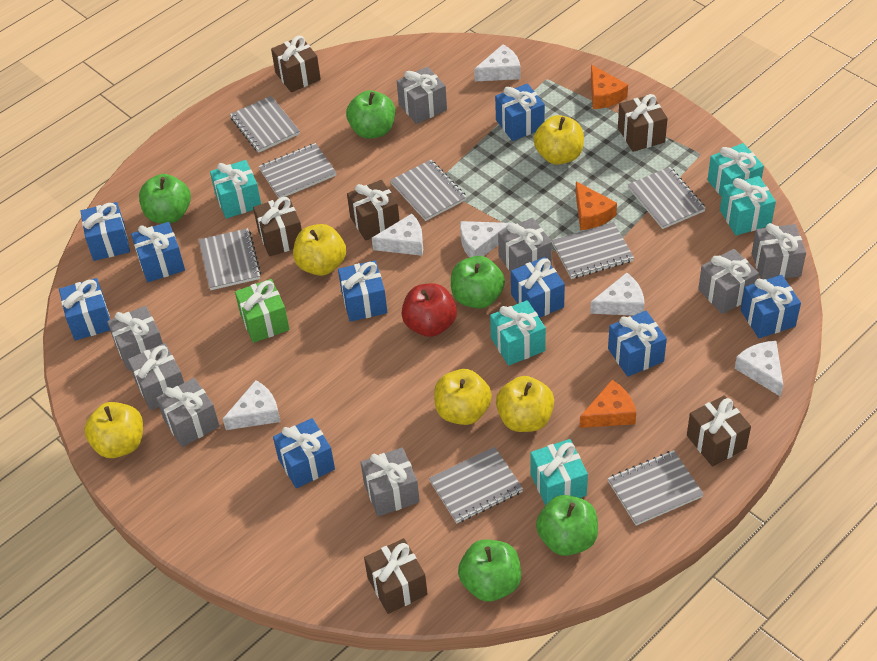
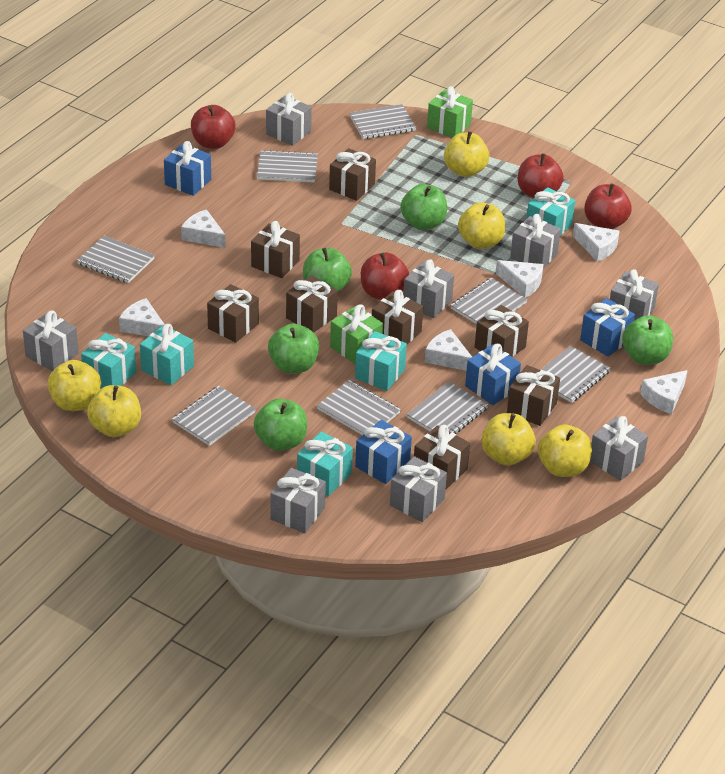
blue gift: 9 -> 4
brown gift: 6 -> 8
green gift: 1 -> 2
orange cheese: 3 -> 0
red apple: 1 -> 4
yellow apple: 5 -> 6

